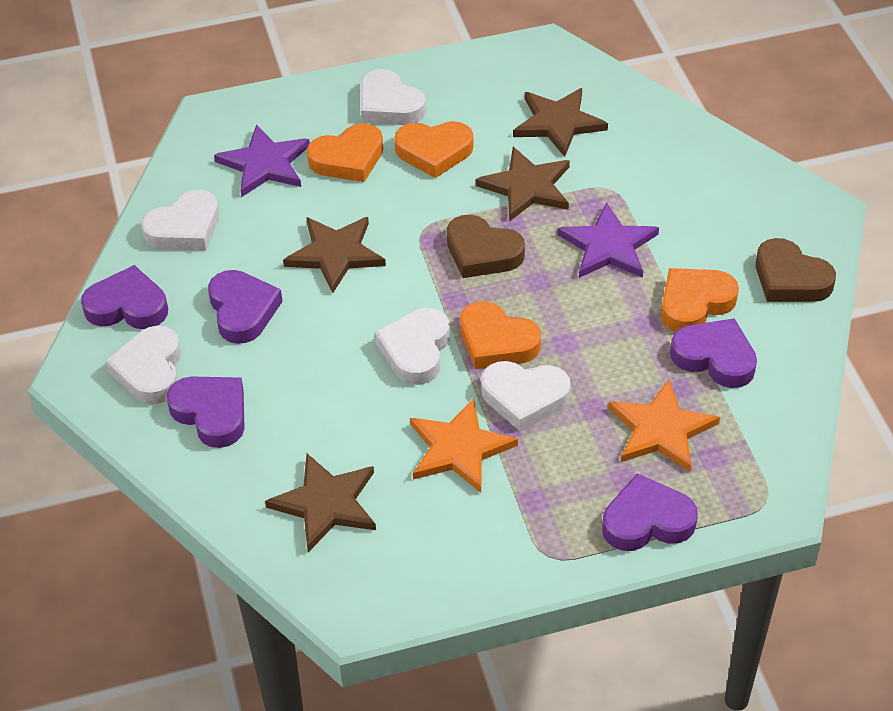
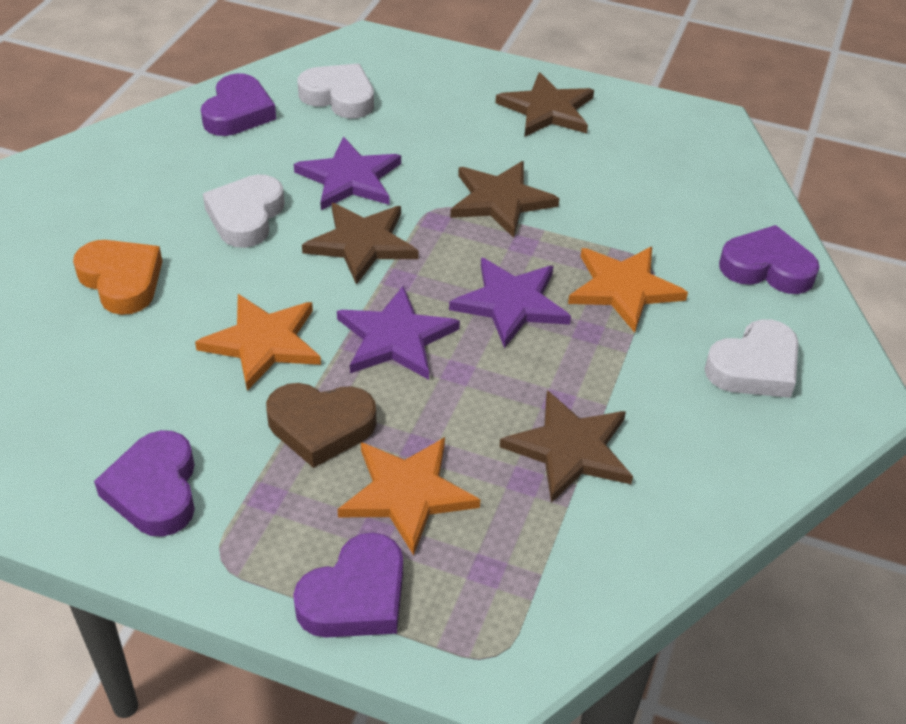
brown heart: 2 -> 1
orange heart: 4 -> 1
orange star: 2 -> 3
purple heart: 5 -> 4
purple star: 2 -> 3
white heart: 5 -> 3

